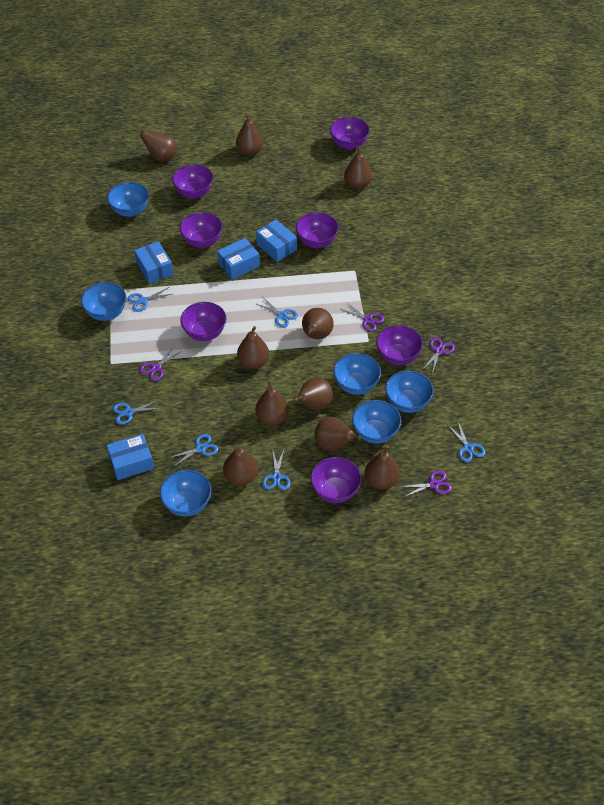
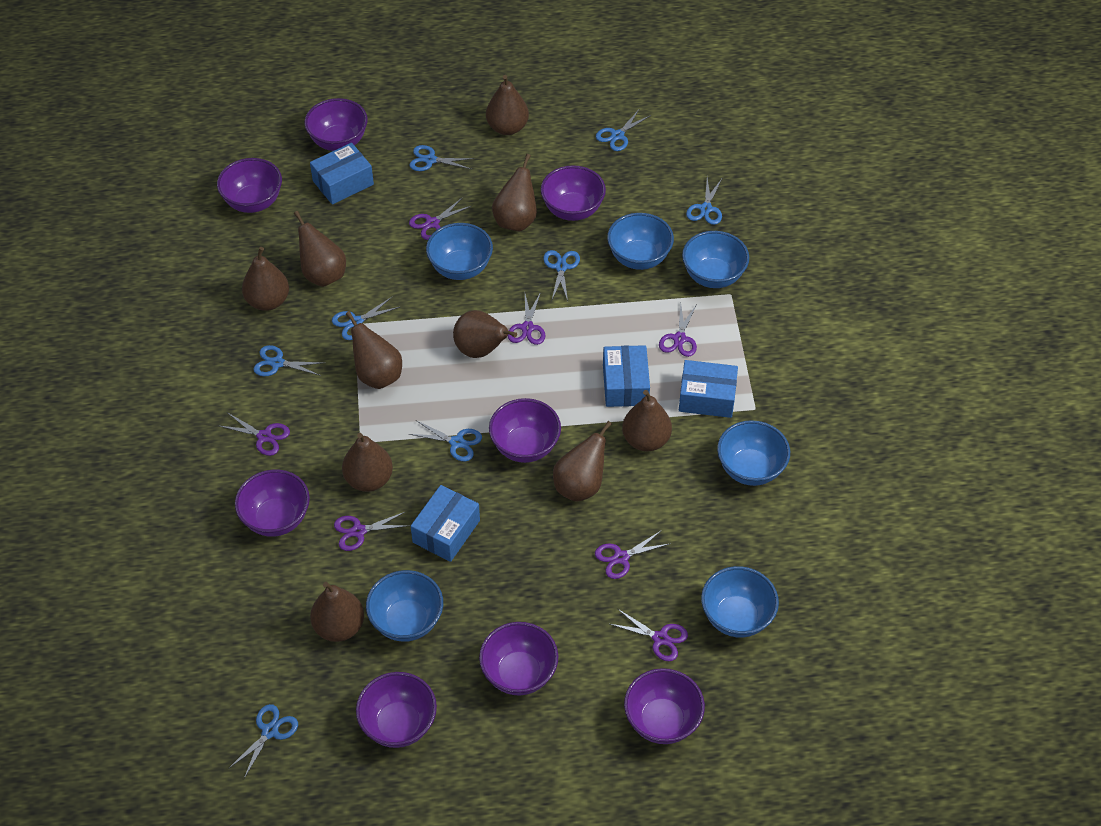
blue scissors: 6 -> 8
purple bowl: 7 -> 8
purple scissors: 4 -> 7

